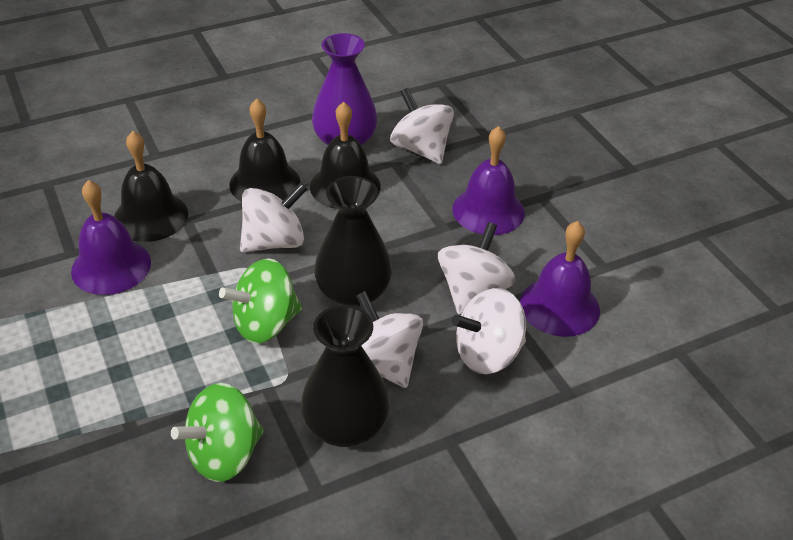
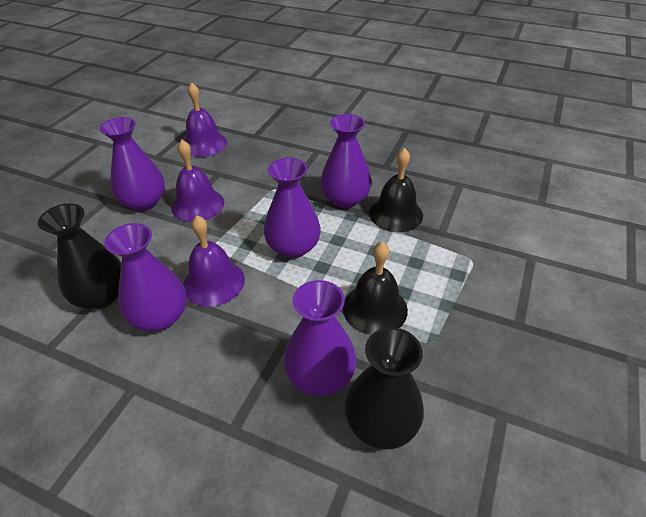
black bell: 3 -> 2
green spinning top: 2 -> 0
purple vase: 1 -> 5
white spinning top: 5 -> 0

